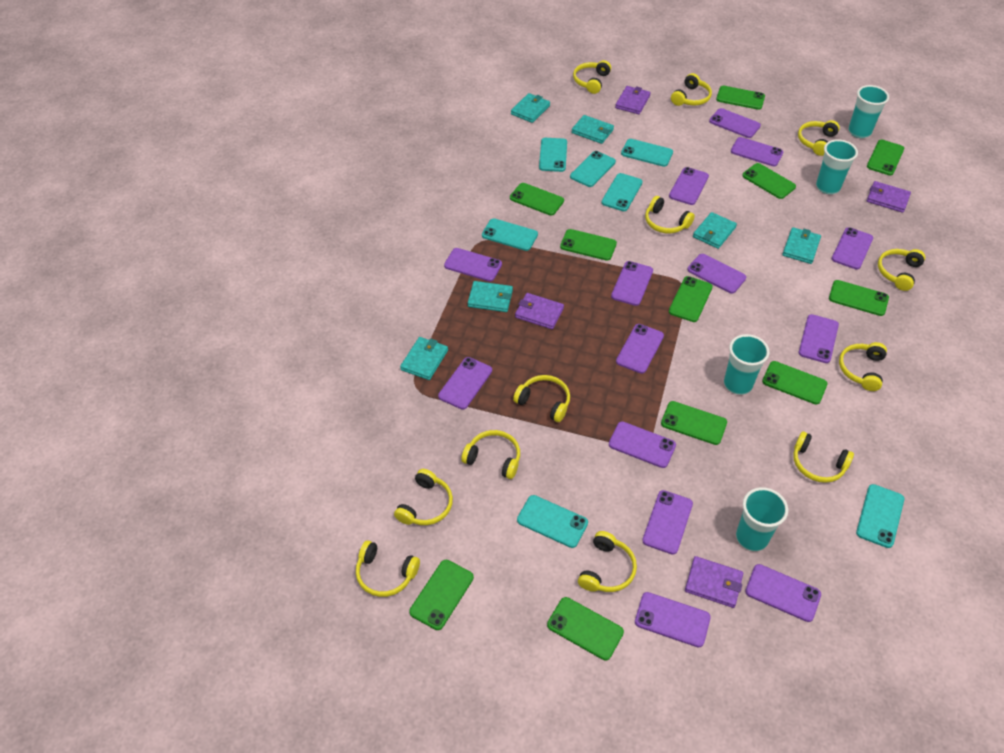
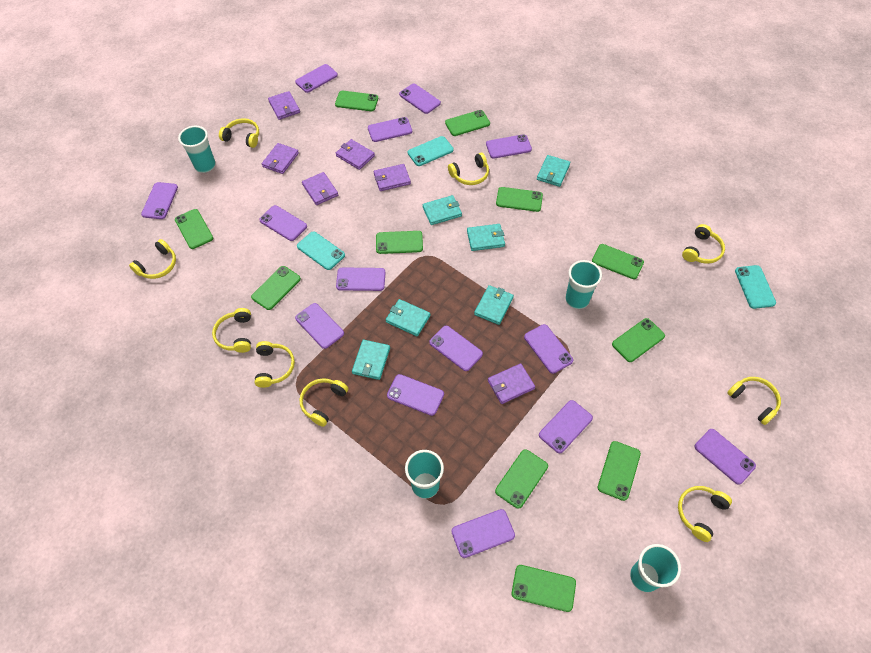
purple wallet: 4 -> 6
turquoise phone: 7 -> 3
yellow headphones: 12 -> 9

